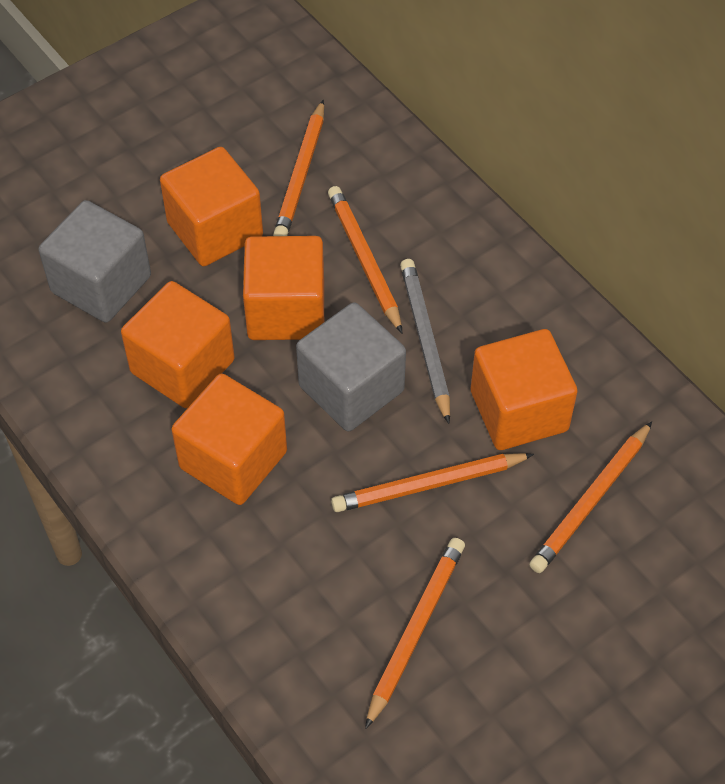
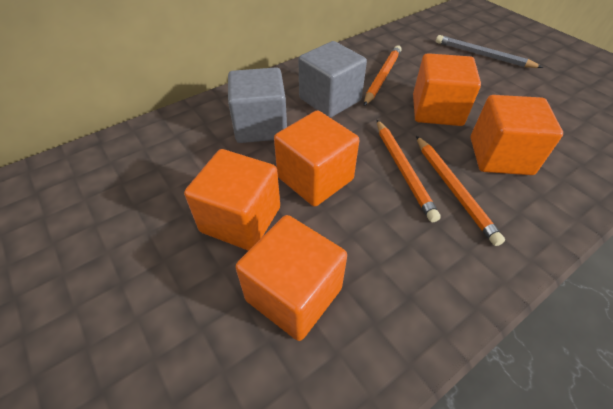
orange pencil: 5 -> 3

